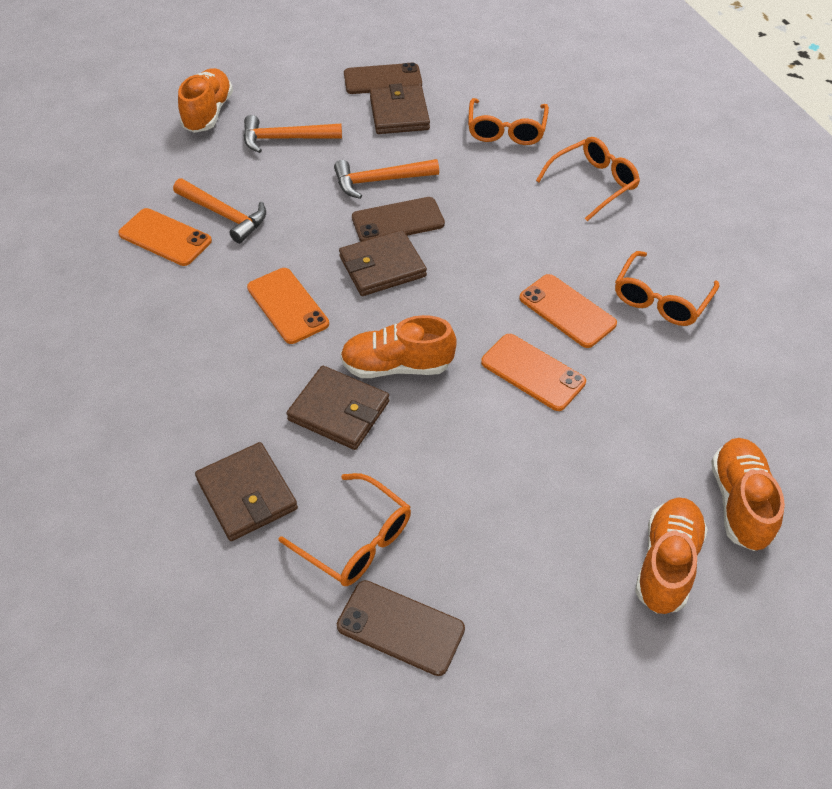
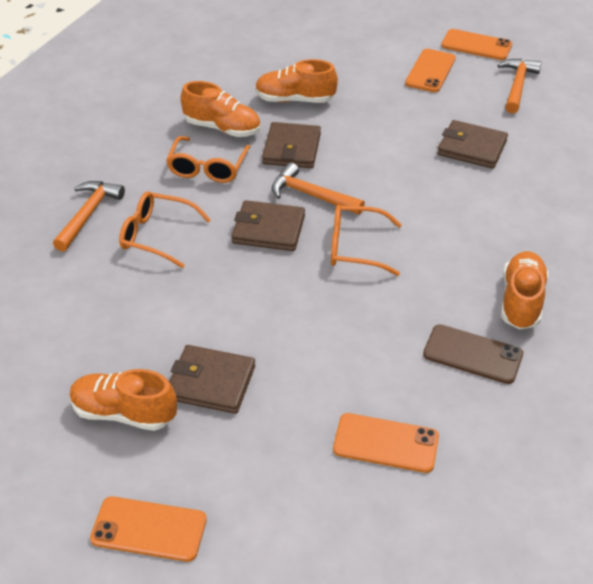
brown phone: 3 -> 1
orange glasses: 4 -> 3

